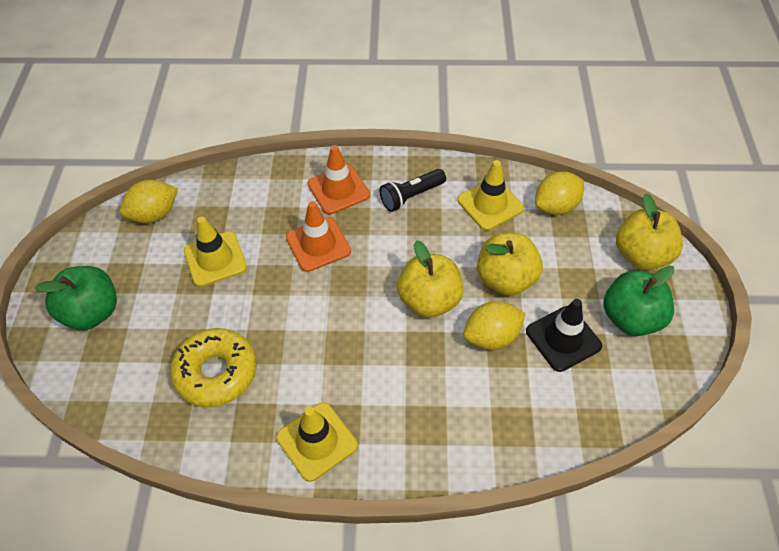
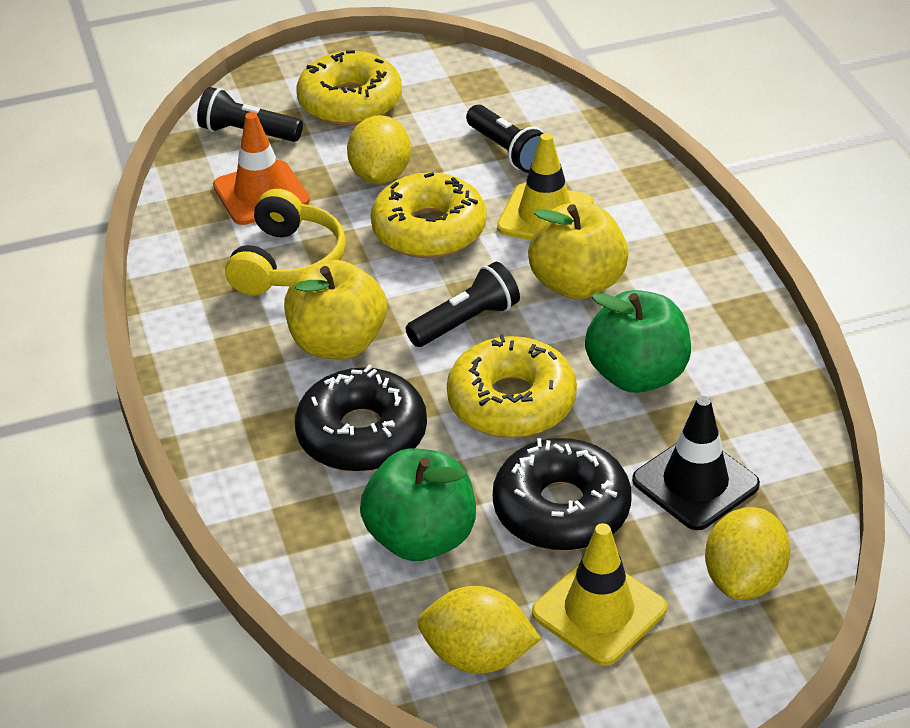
black donut: 0 -> 2
black flashlight: 1 -> 3
orange traffic cone: 2 -> 1
yellow apple: 3 -> 2
yellow donut: 1 -> 3
yellow headphones: 0 -> 1
yellow traffic cone: 3 -> 2

